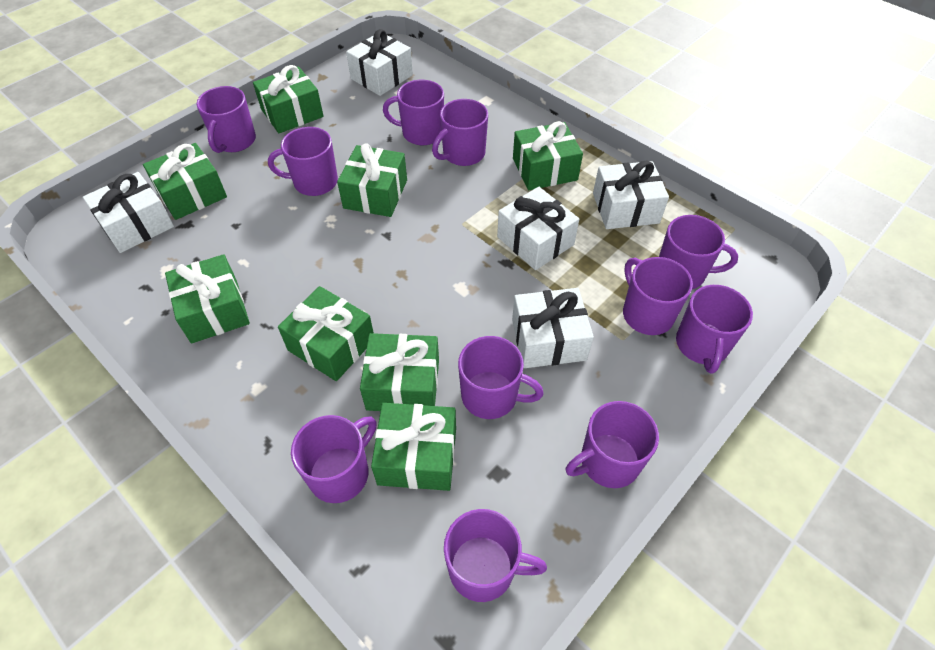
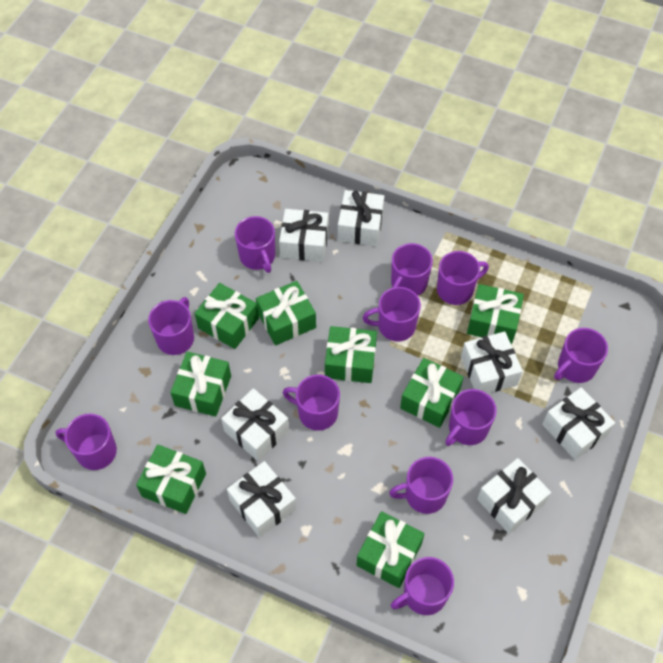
white gift: 5 -> 7

